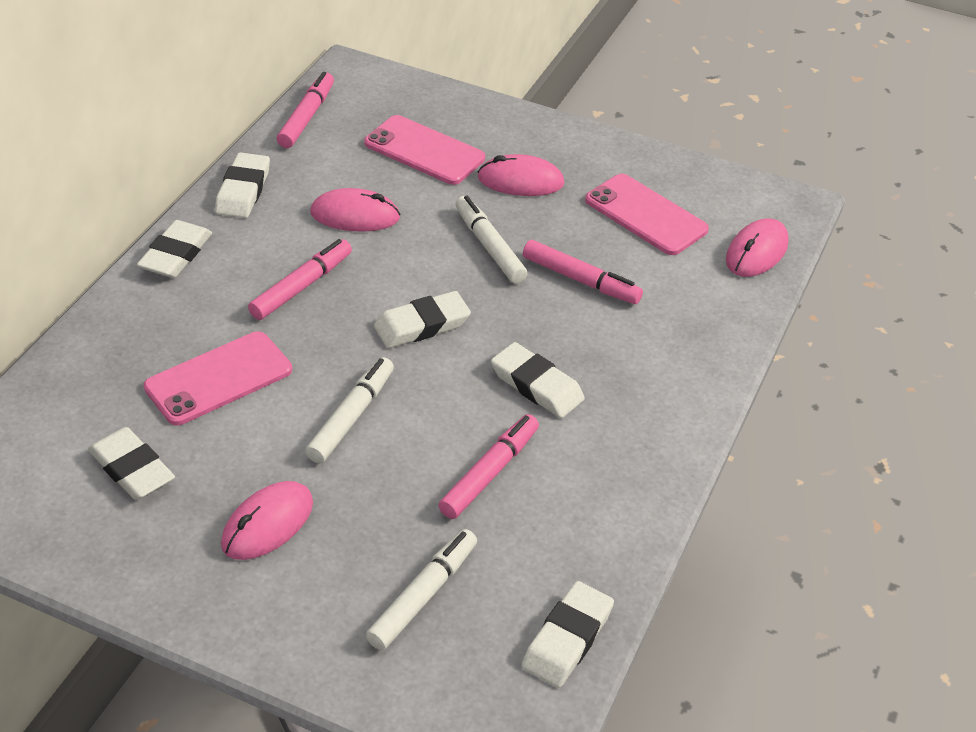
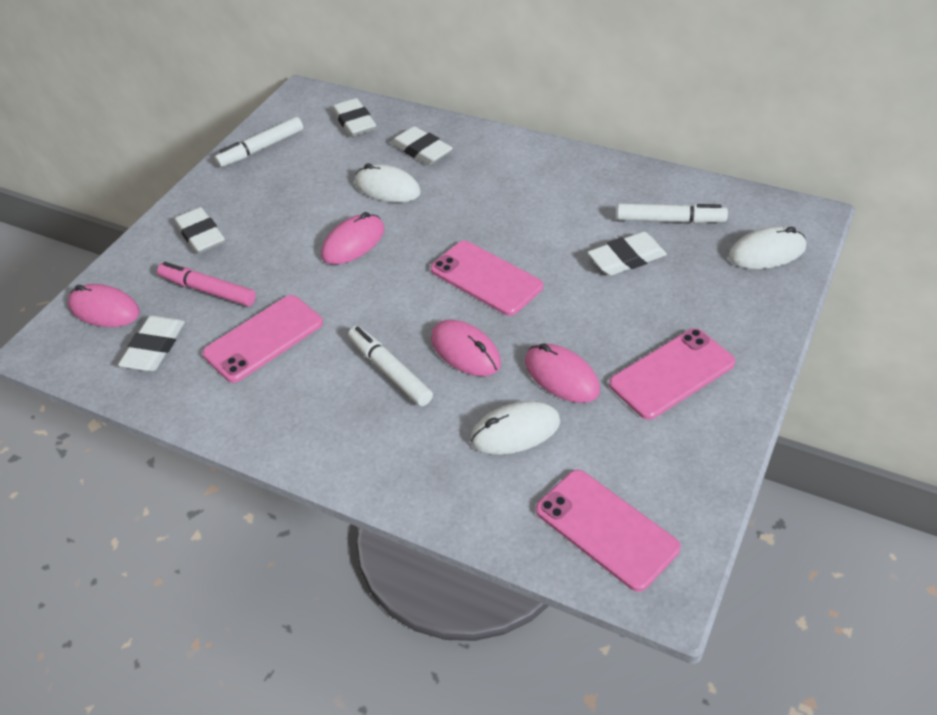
pink marker: 4 -> 1
pink phone: 3 -> 4
white eraser: 6 -> 5
white mouse: 0 -> 3

